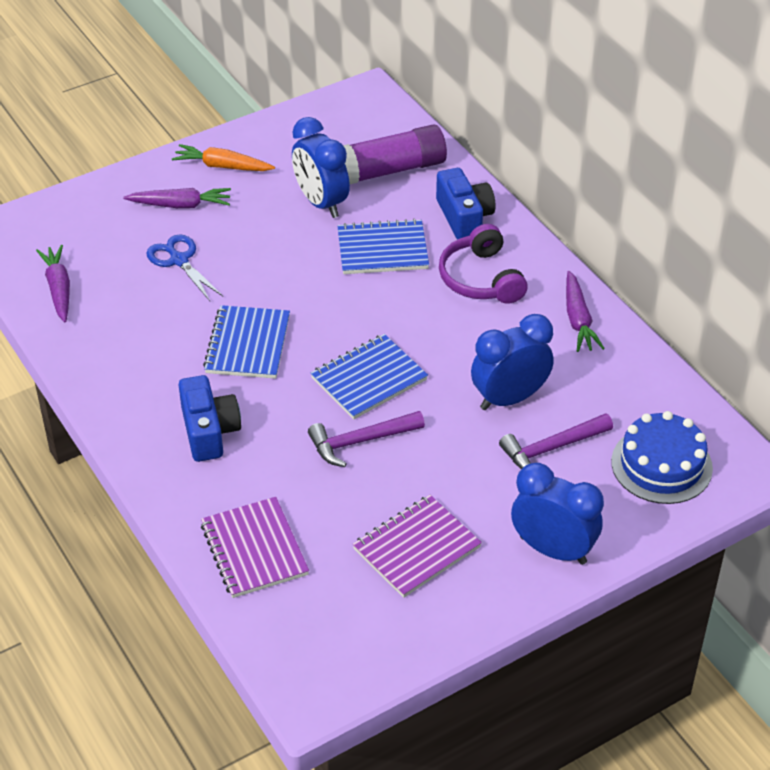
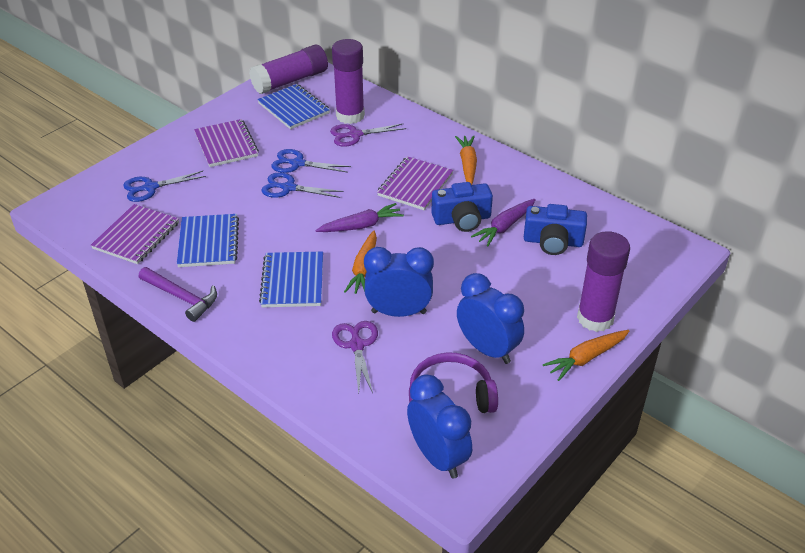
blue cake: 1 -> 0
blue scissors: 1 -> 3
orange carrot: 1 -> 3
purple carrot: 3 -> 2
purple glue stick: 1 -> 3
purple hammer: 2 -> 1
purple notebook: 2 -> 3
purple scissors: 0 -> 2

